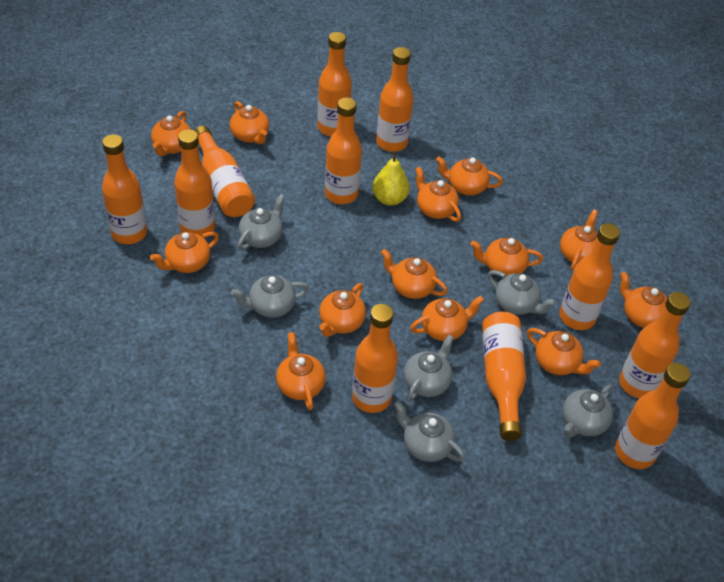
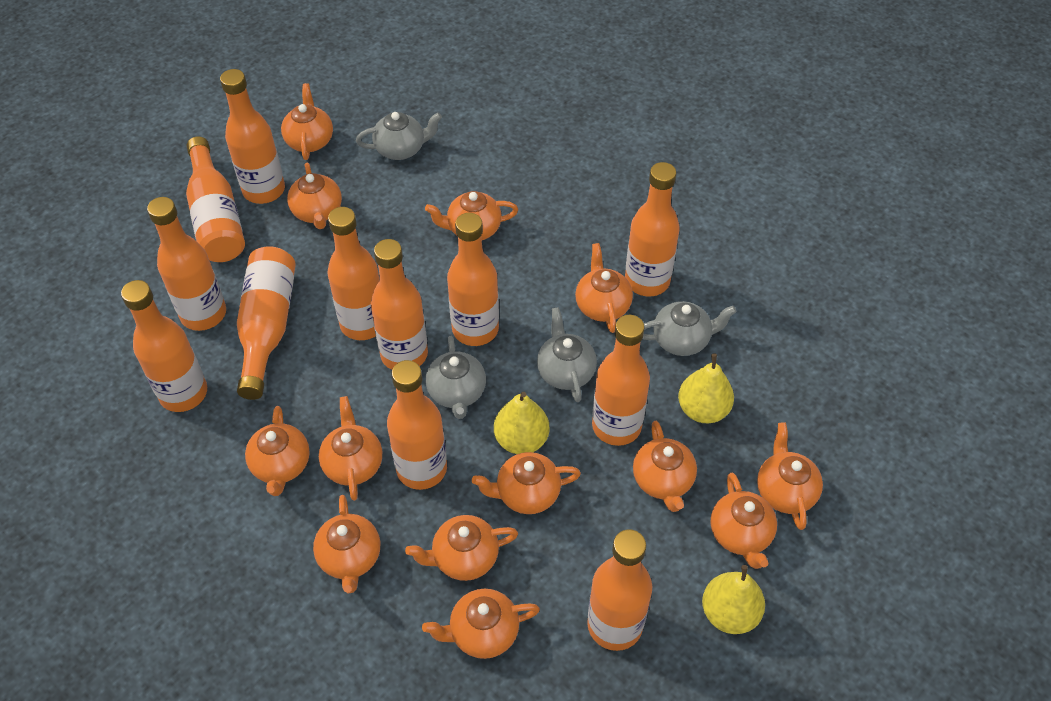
grey teapot: 6 -> 4
orange bottle: 11 -> 12
yellow pear: 1 -> 3

